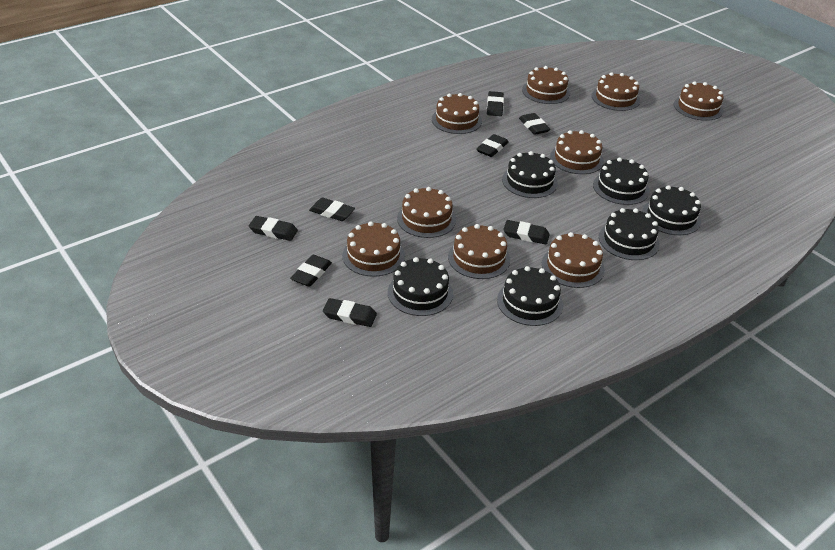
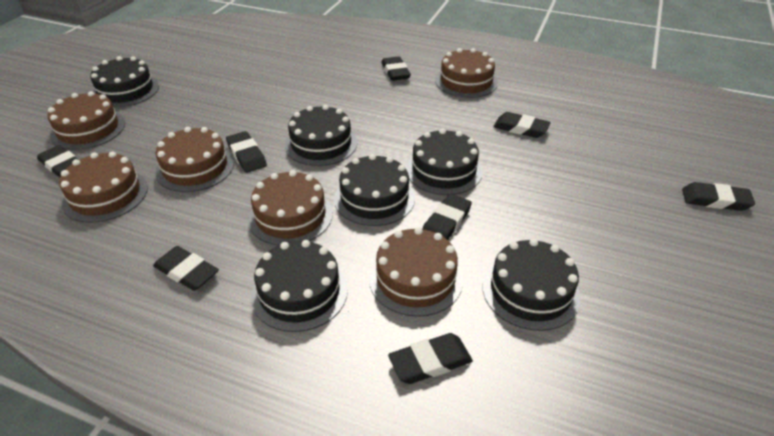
brown cake: 9 -> 6

